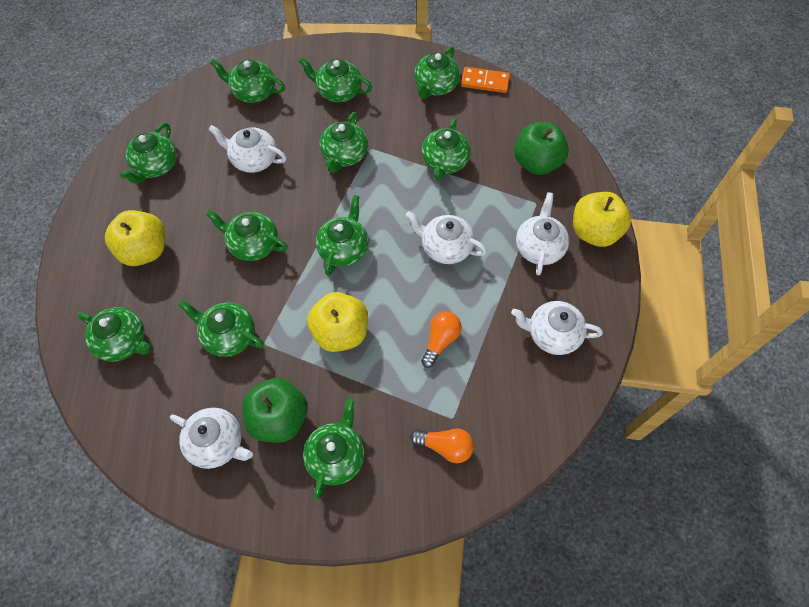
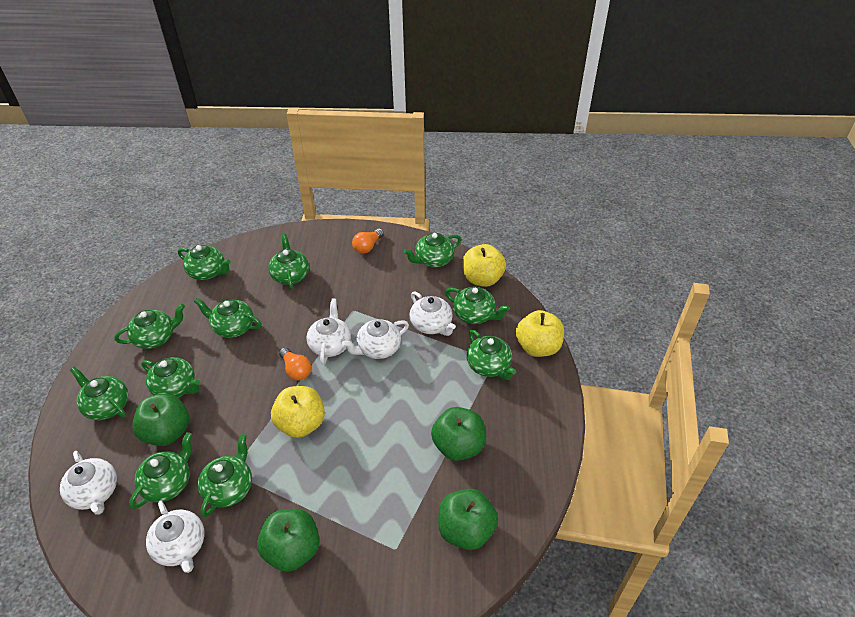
green apple: 2 -> 4
orange domino: 1 -> 0

